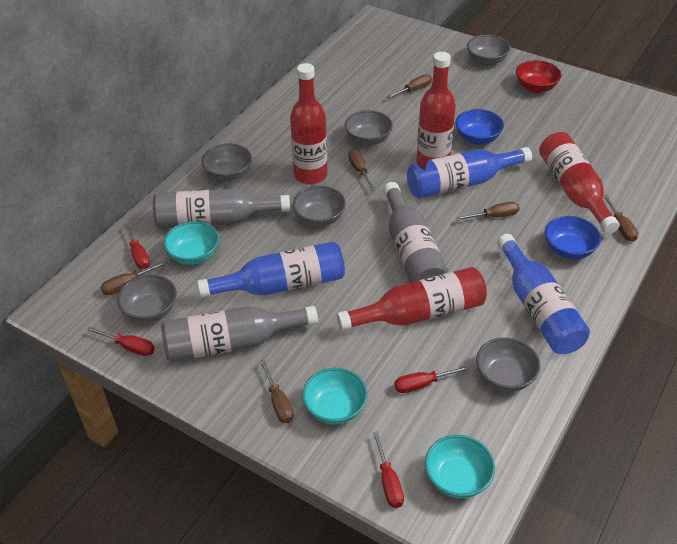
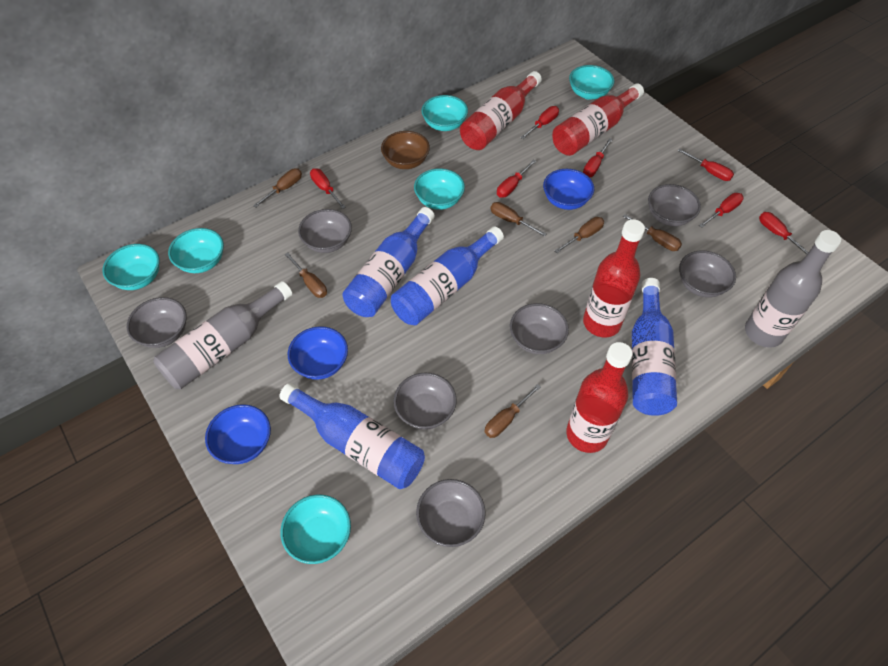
blue bottle: 3 -> 4
blue bowl: 2 -> 3
brown bowl: 0 -> 1
grey bottle: 3 -> 2
grey bowl: 6 -> 7
red bowl: 1 -> 0
red screwdriver: 4 -> 7
turquoise bowl: 3 -> 6

